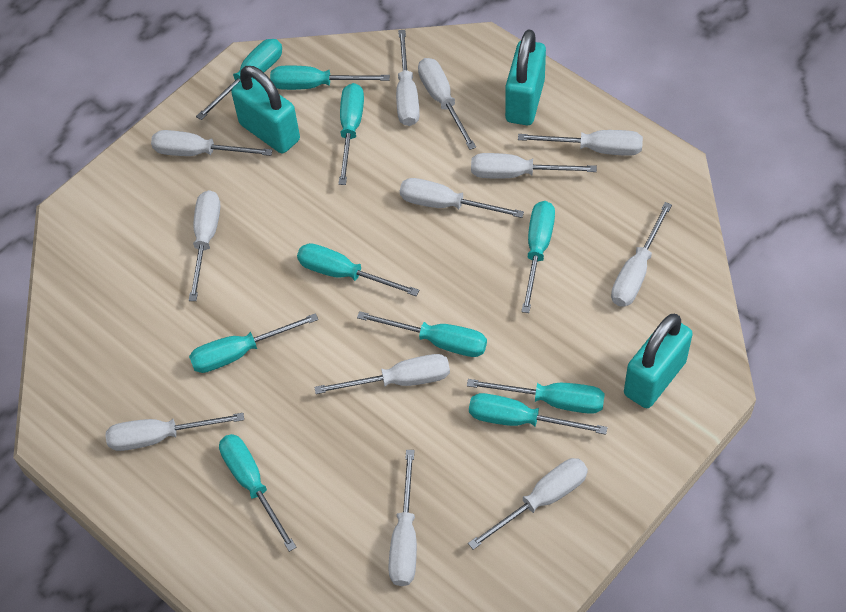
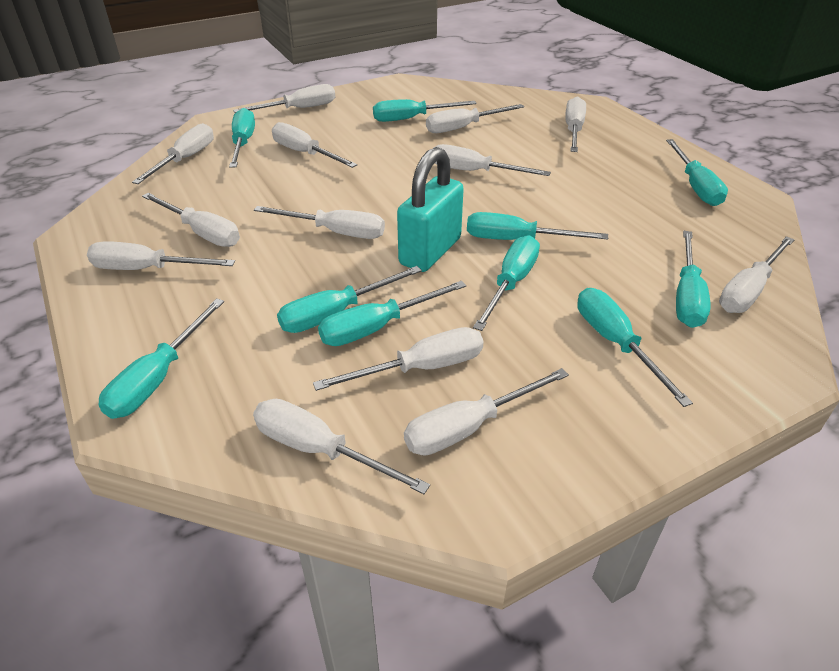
turquoise padlock: 3 -> 1
white screwdriver: 12 -> 13

